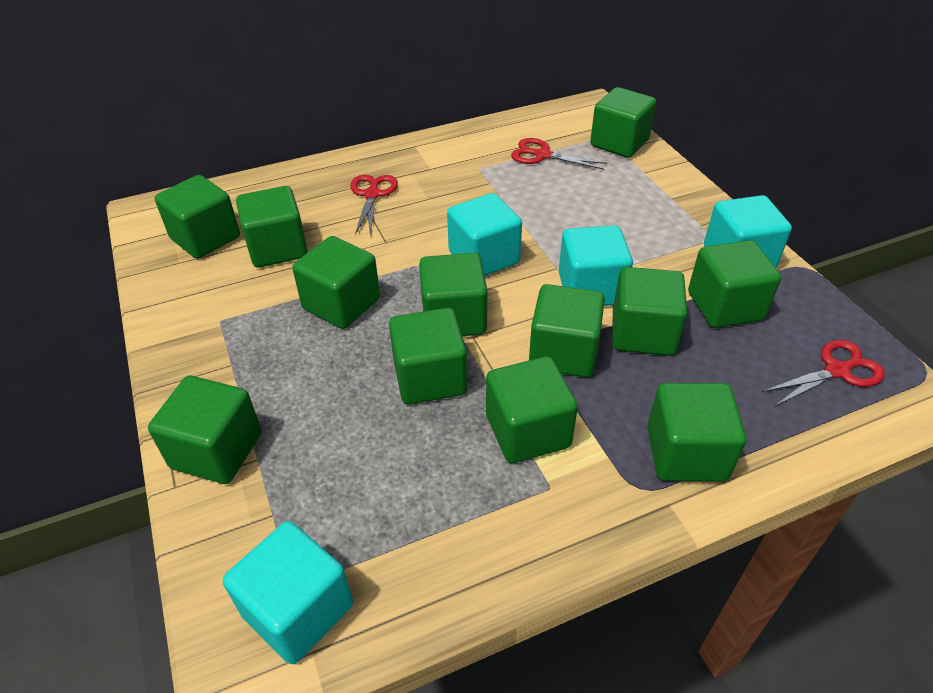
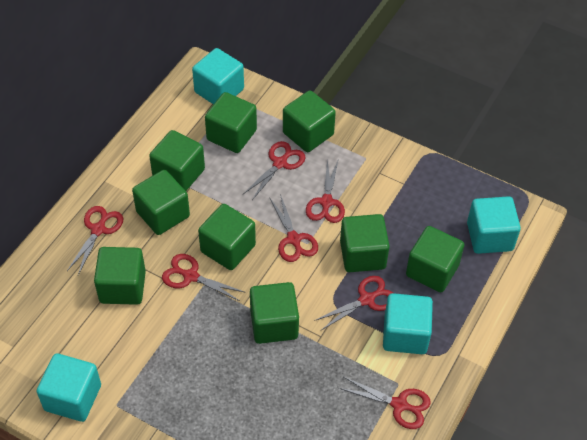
green cube: 12 -> 9
red scissors: 3 -> 7

